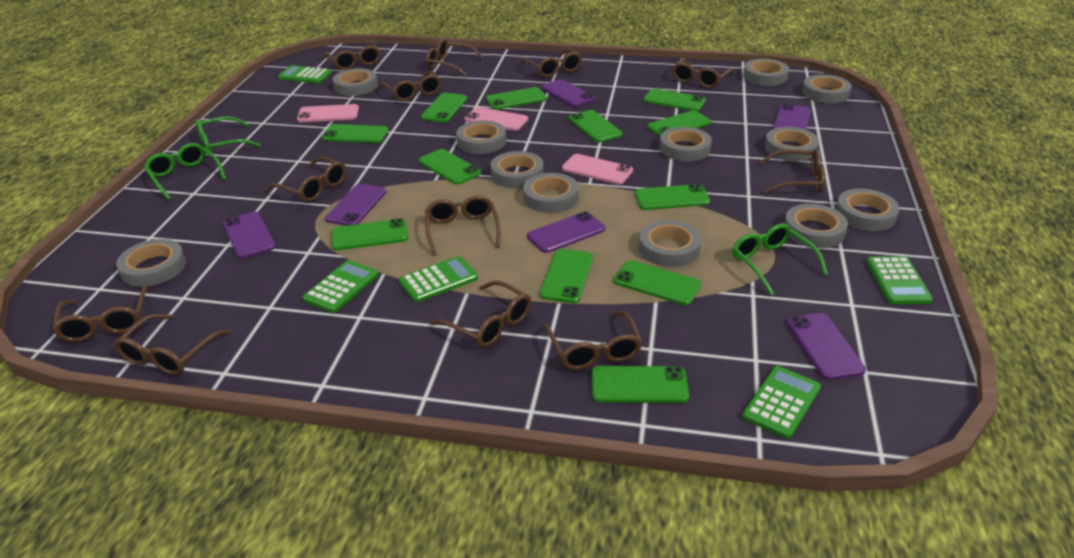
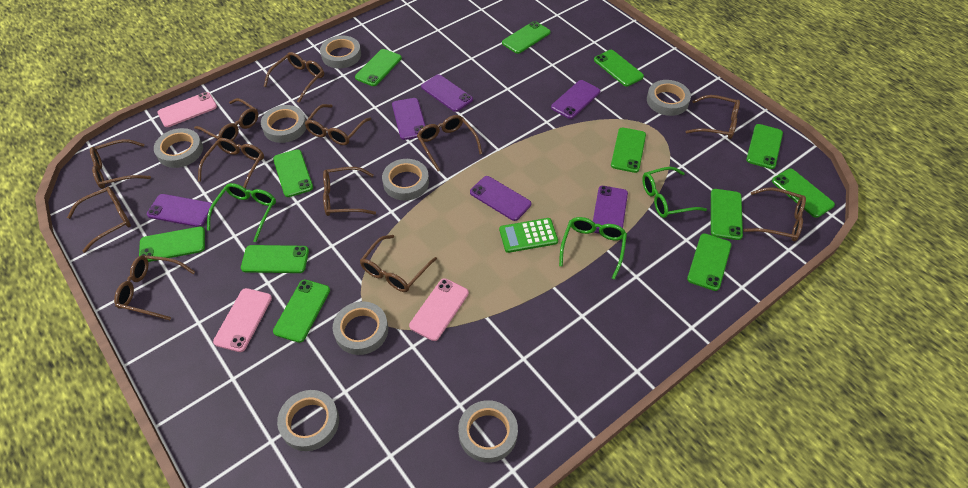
green calculator: 5 -> 1
grey tape: 12 -> 8

